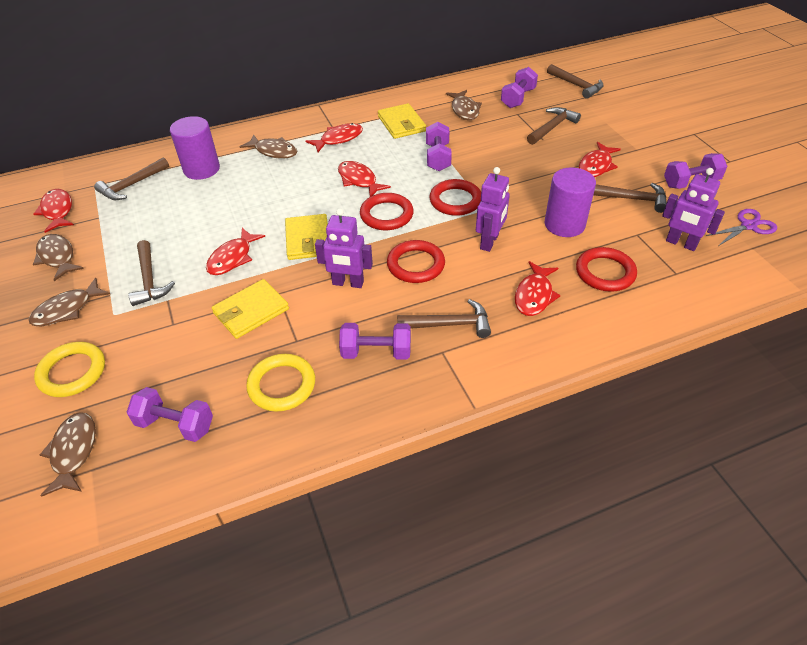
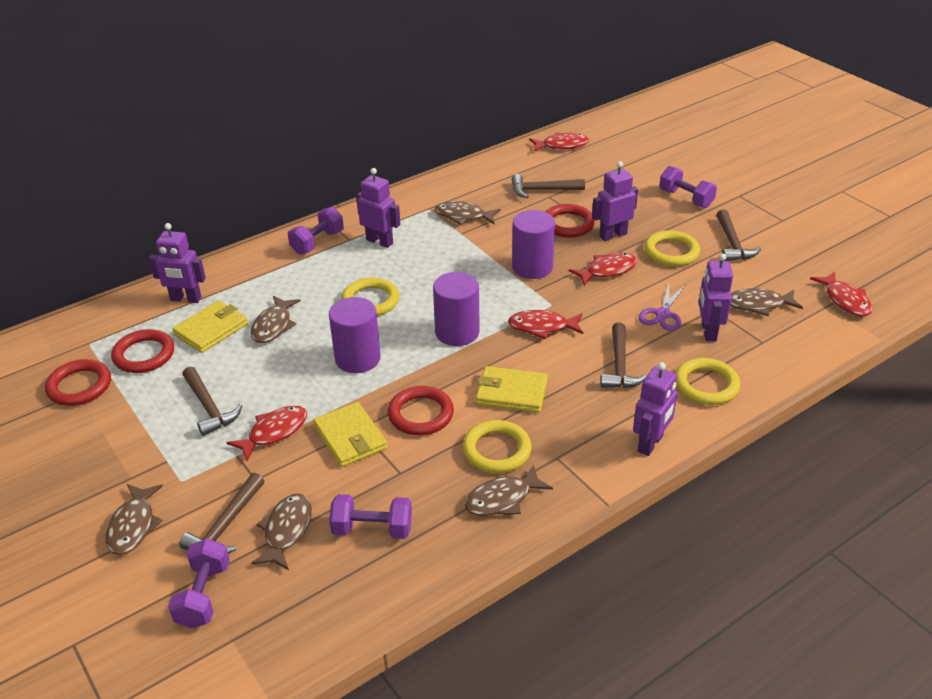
brown fish: 5 -> 6
brown hammer: 6 -> 5
purple cylinder: 2 -> 3
purple dumbbell: 5 -> 4
purple robot: 3 -> 5
red fish: 6 -> 5
yellow ring: 2 -> 4

